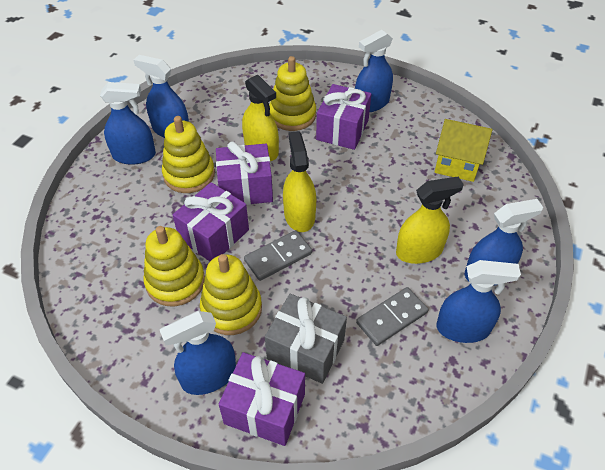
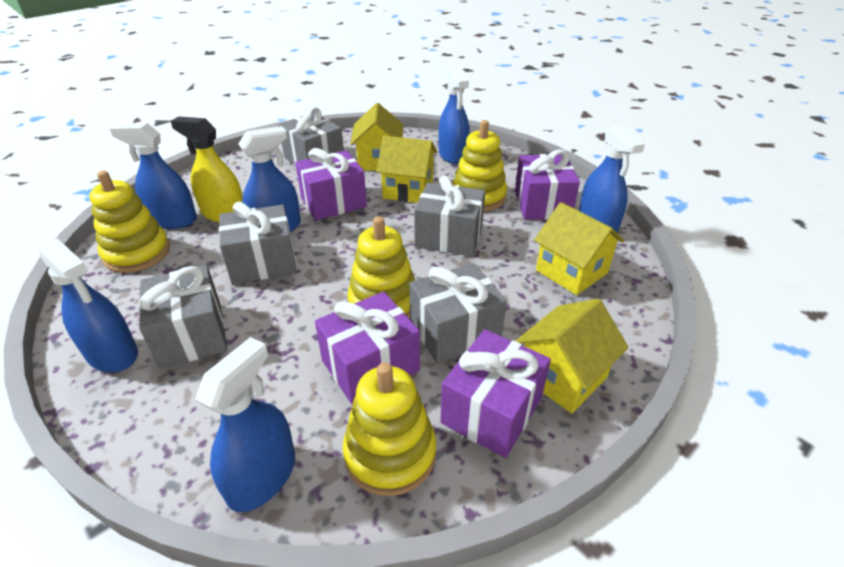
grey domino: 2 -> 0
grey gift: 1 -> 5
yellow house: 1 -> 4
yellow spray bottle: 3 -> 1

